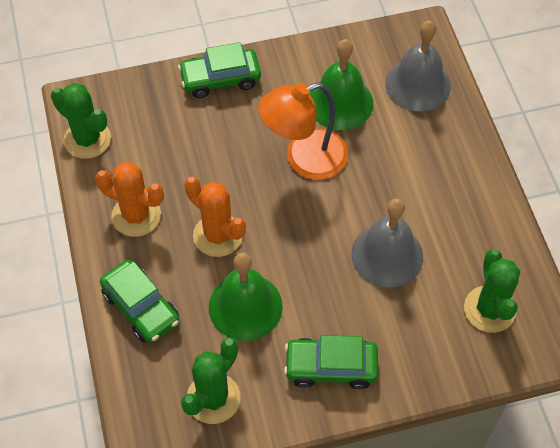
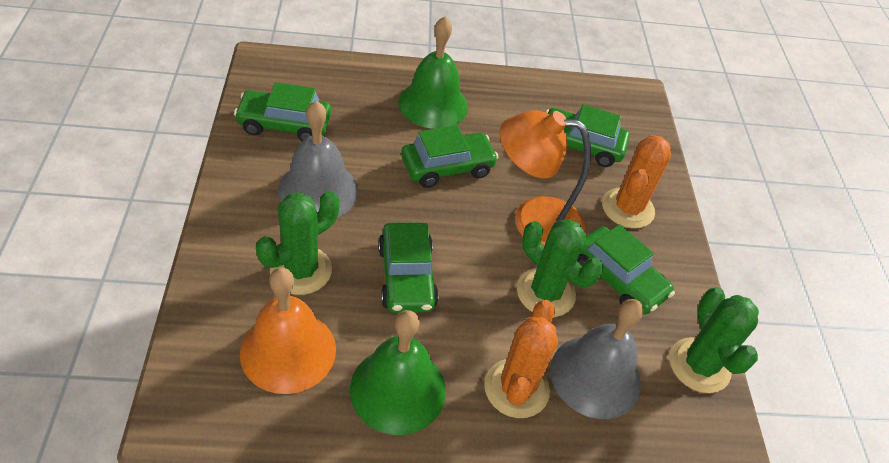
green car: 3 -> 5
orange bell: 0 -> 1

